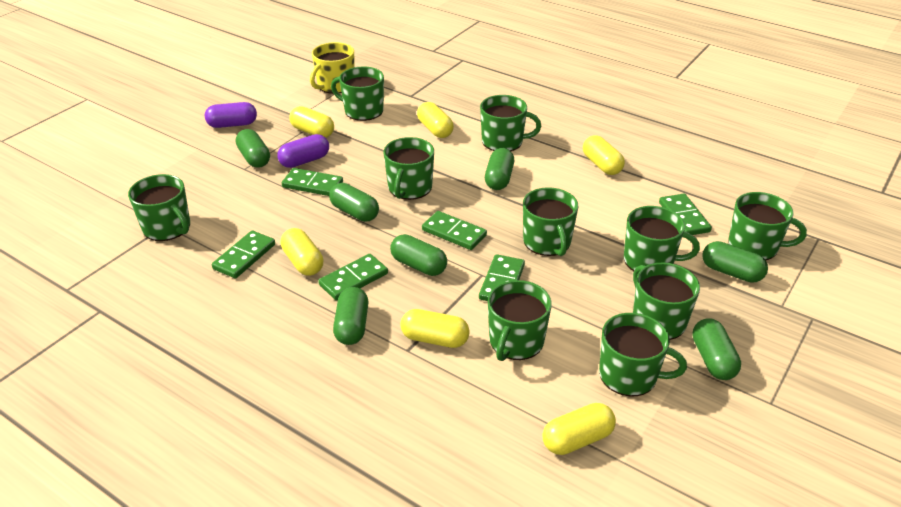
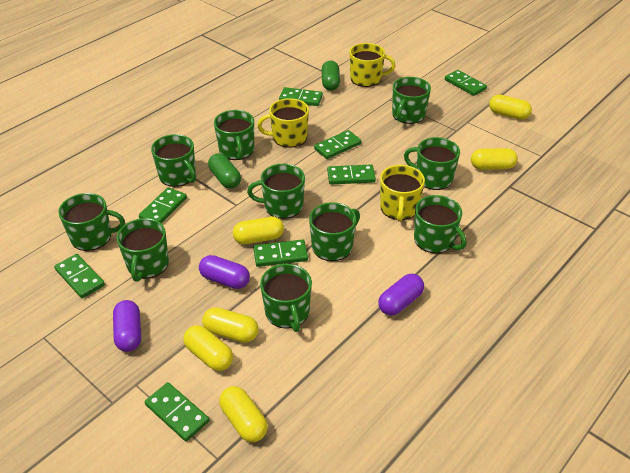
green capsule: 7 -> 2
green domino: 6 -> 8
purple capsule: 2 -> 3
yellow mug: 1 -> 3

